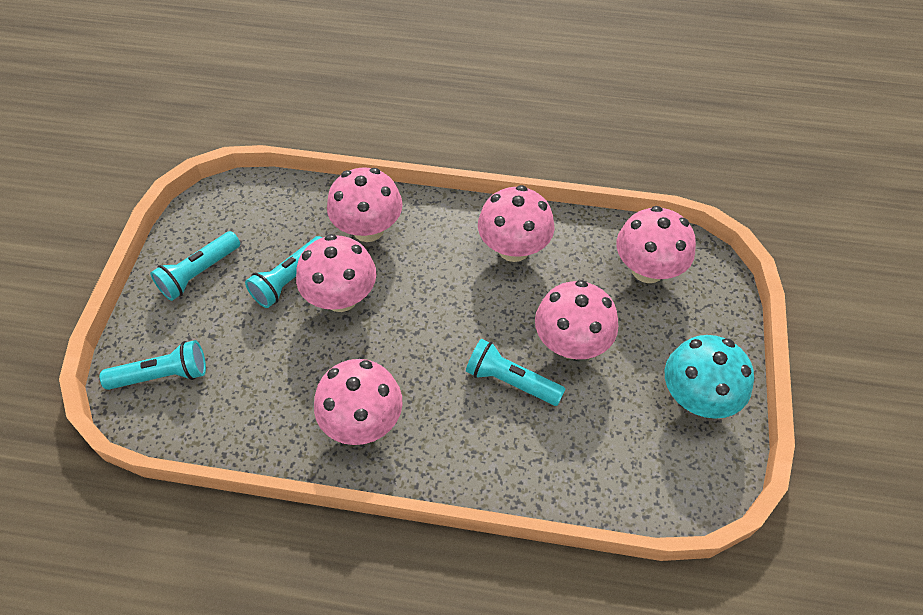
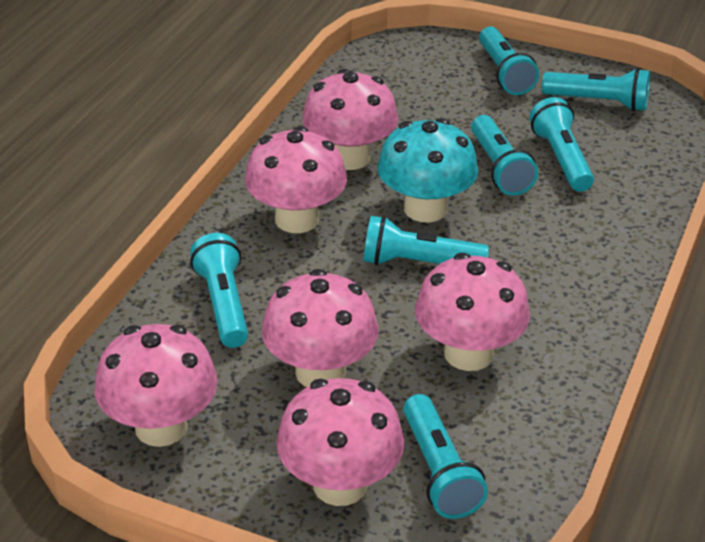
turquoise flashlight: 4 -> 7

